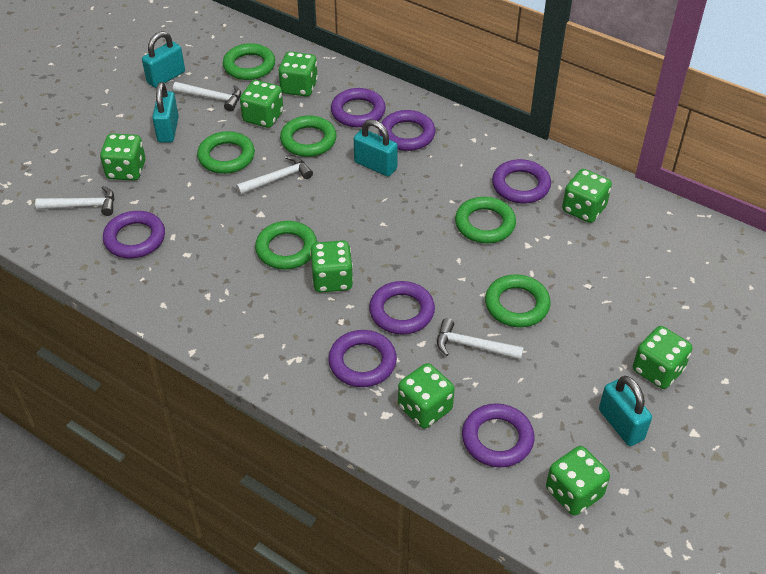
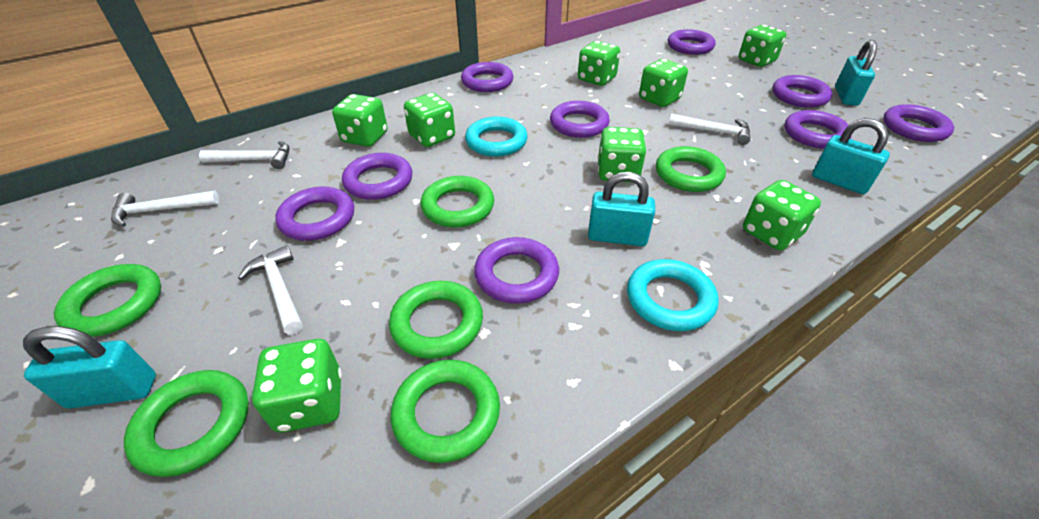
purple ring: 7 -> 9
turquoise ring: 0 -> 2

